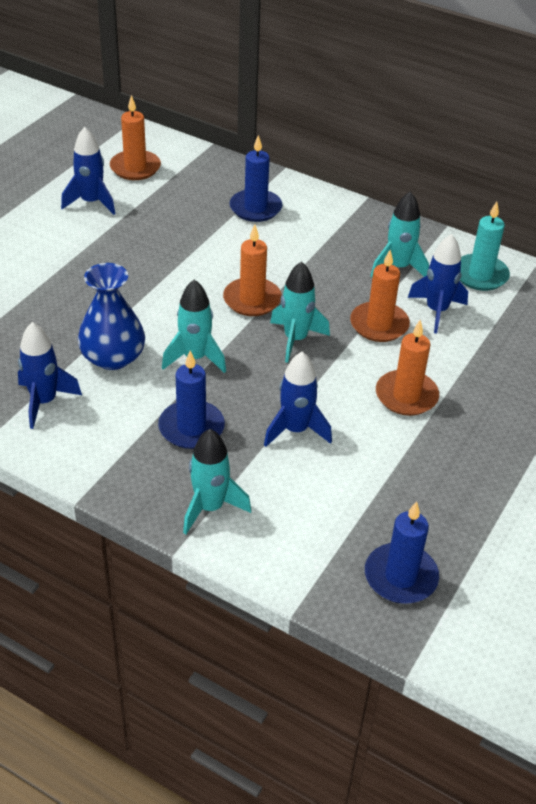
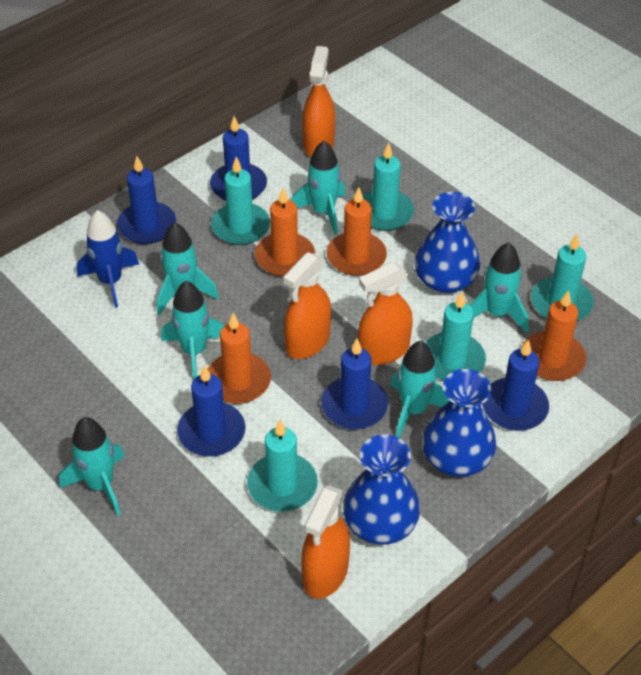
blue candle: 3 -> 5
blue rocket: 4 -> 1
blue vase: 1 -> 3
orange spray bottle: 0 -> 4
turquoise candle: 1 -> 5
turquoise rocket: 4 -> 6

